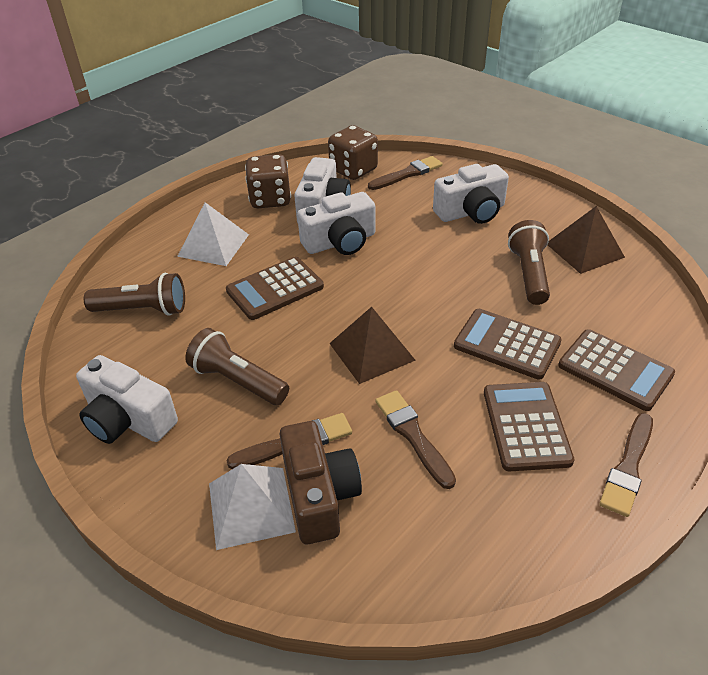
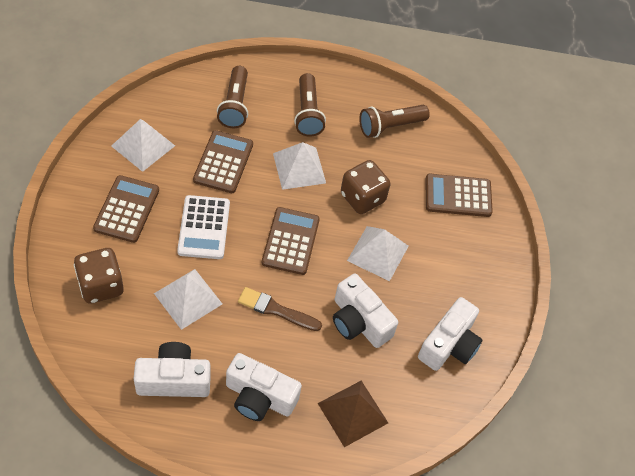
brown brush: 4 -> 1
brown camera: 1 -> 0
brown pyramid: 2 -> 1
white calculator: 0 -> 1
white pyramid: 2 -> 4

